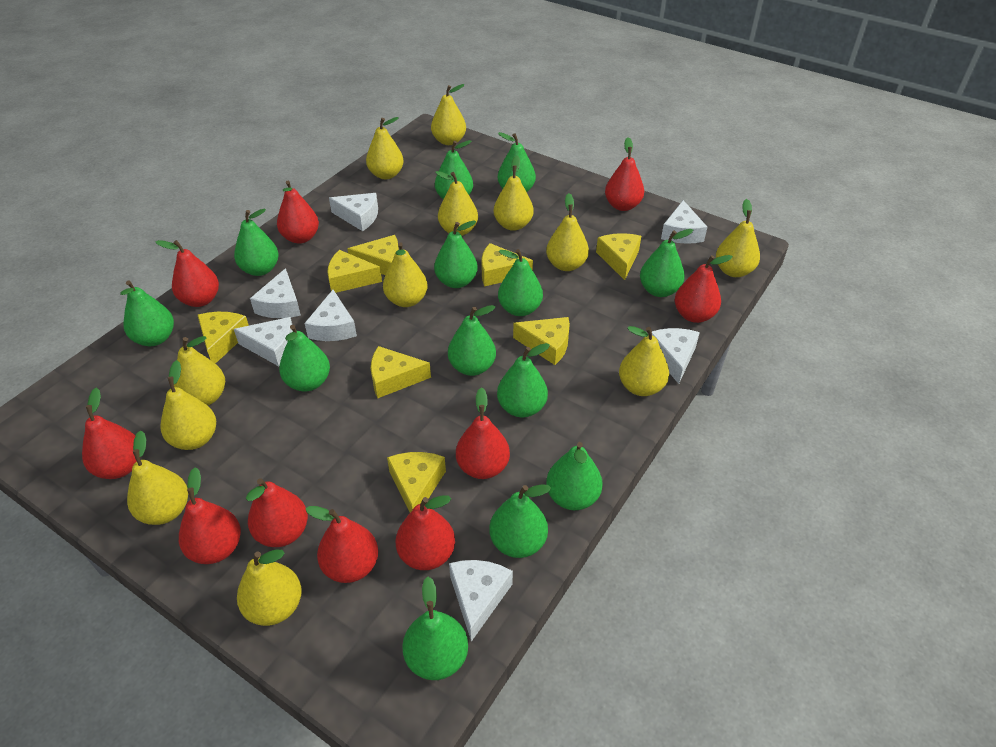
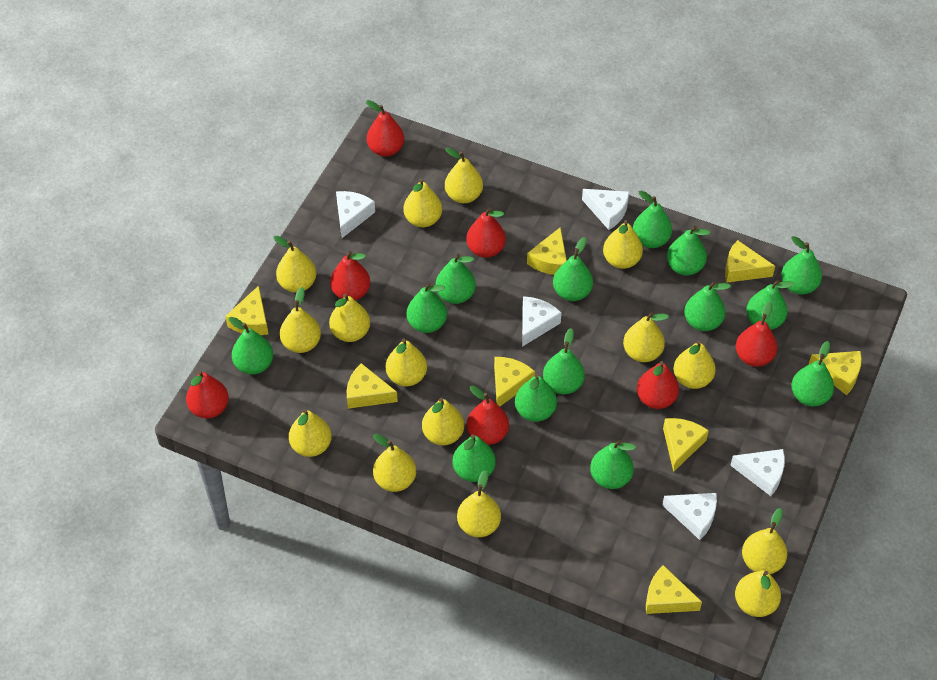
green pear: 13 -> 14
red pear: 10 -> 7
white cheese: 7 -> 5
yellow pear: 12 -> 15

